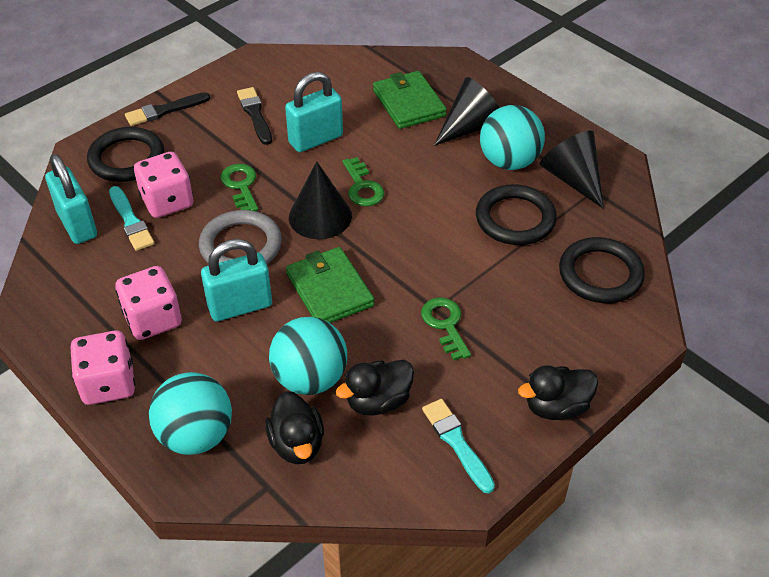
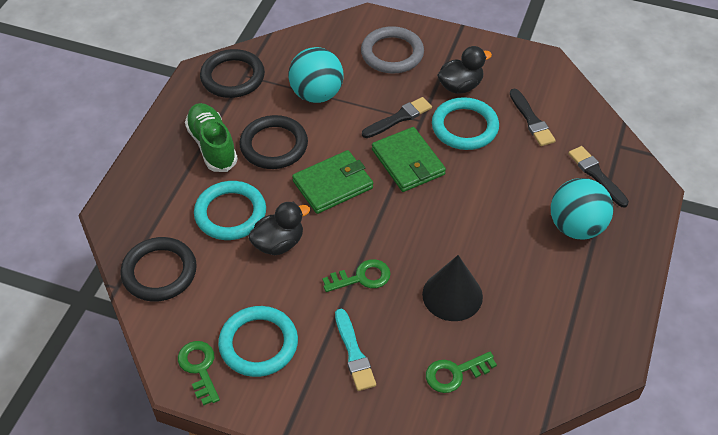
black brush: 2 -> 3
black cone: 3 -> 1
black duck: 3 -> 2
green shoe: 0 -> 1
pink dice: 3 -> 0
turquoise ball: 3 -> 2
turquoise brush: 2 -> 1
turquoise padlock: 3 -> 0
turquoise ring: 0 -> 3

